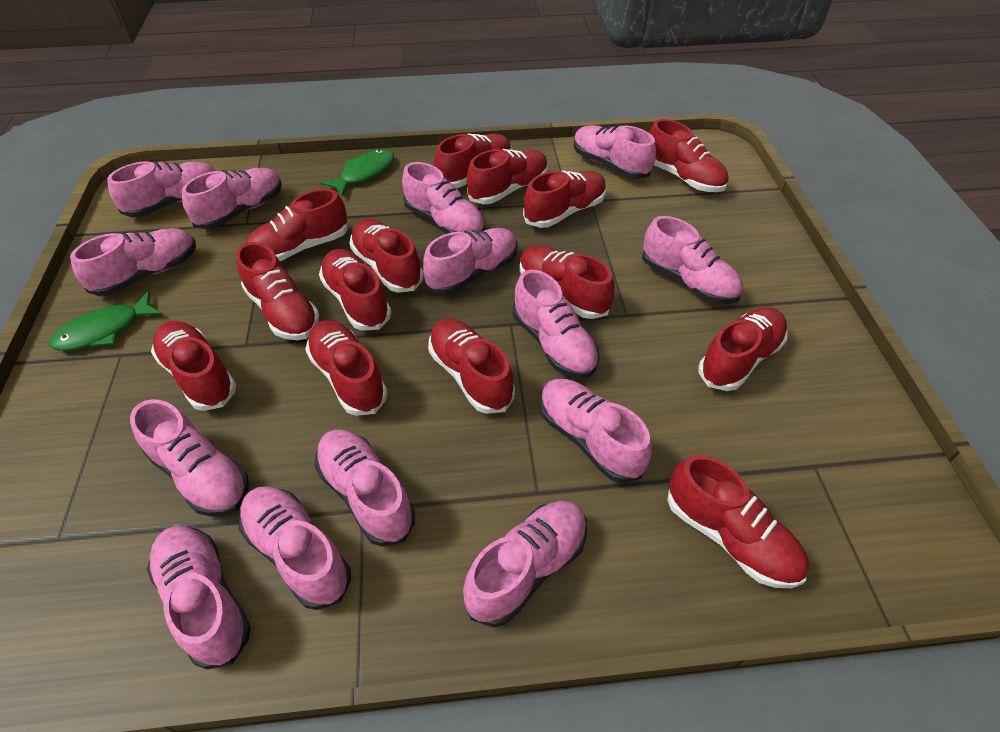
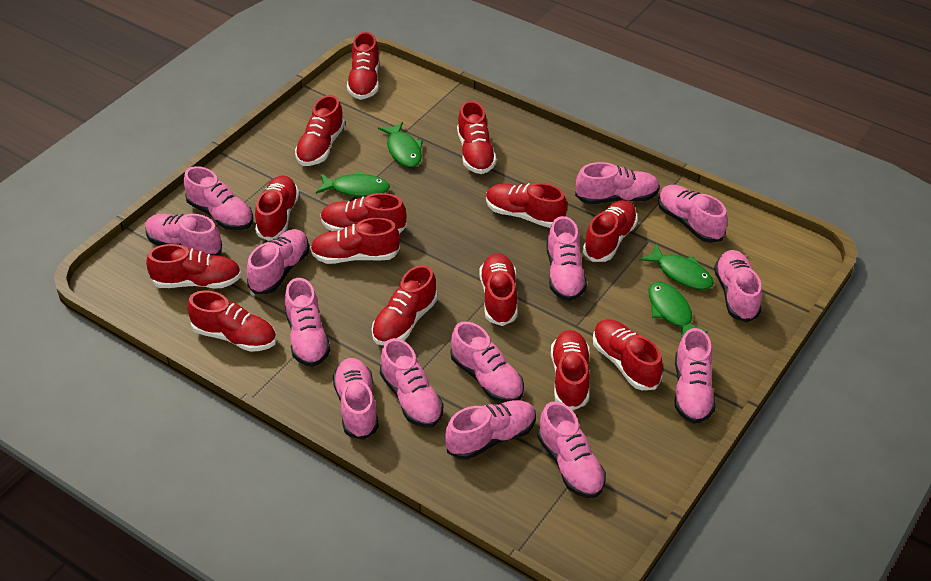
green fish: 2 -> 4

